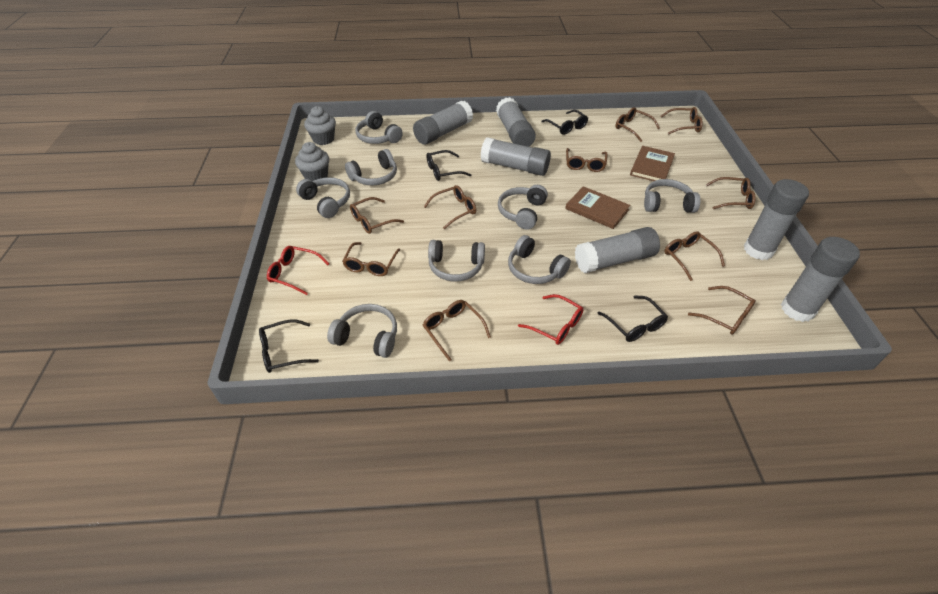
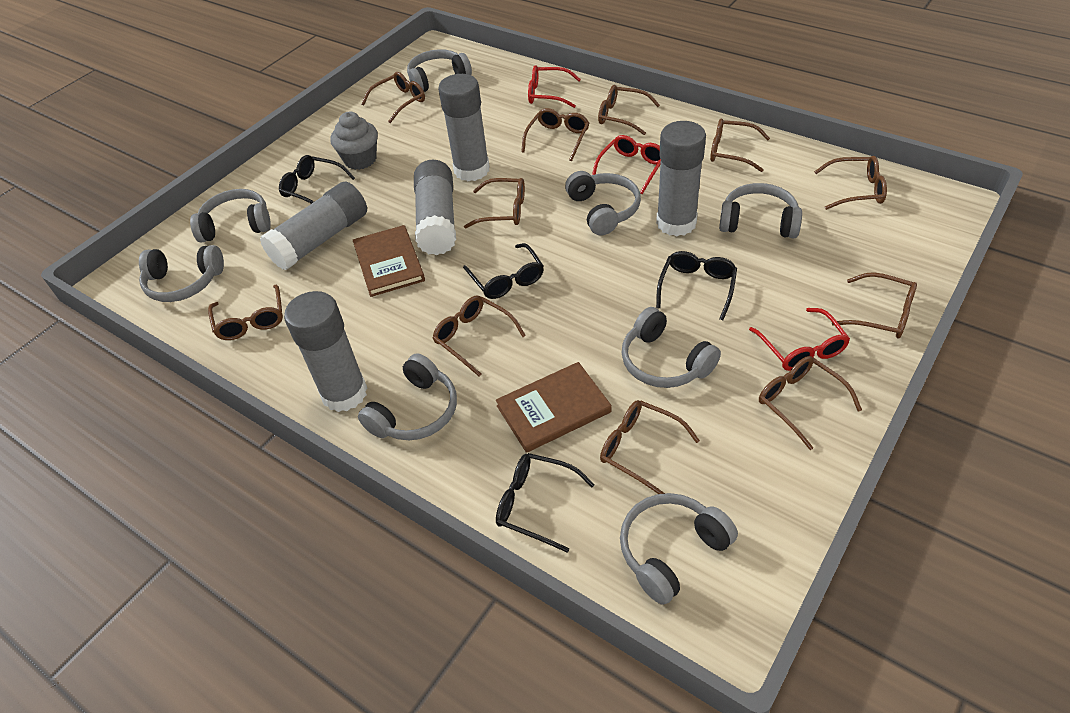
brown glasses: 10 -> 11
grey cupcake: 2 -> 1
grey glue stick: 6 -> 5
red glasses: 2 -> 3

